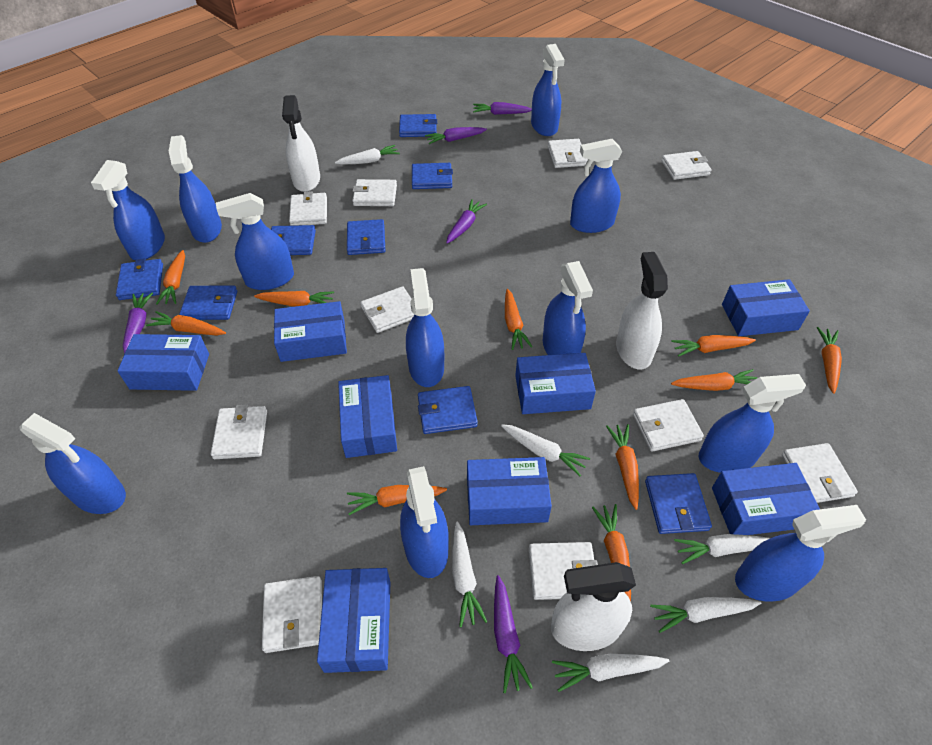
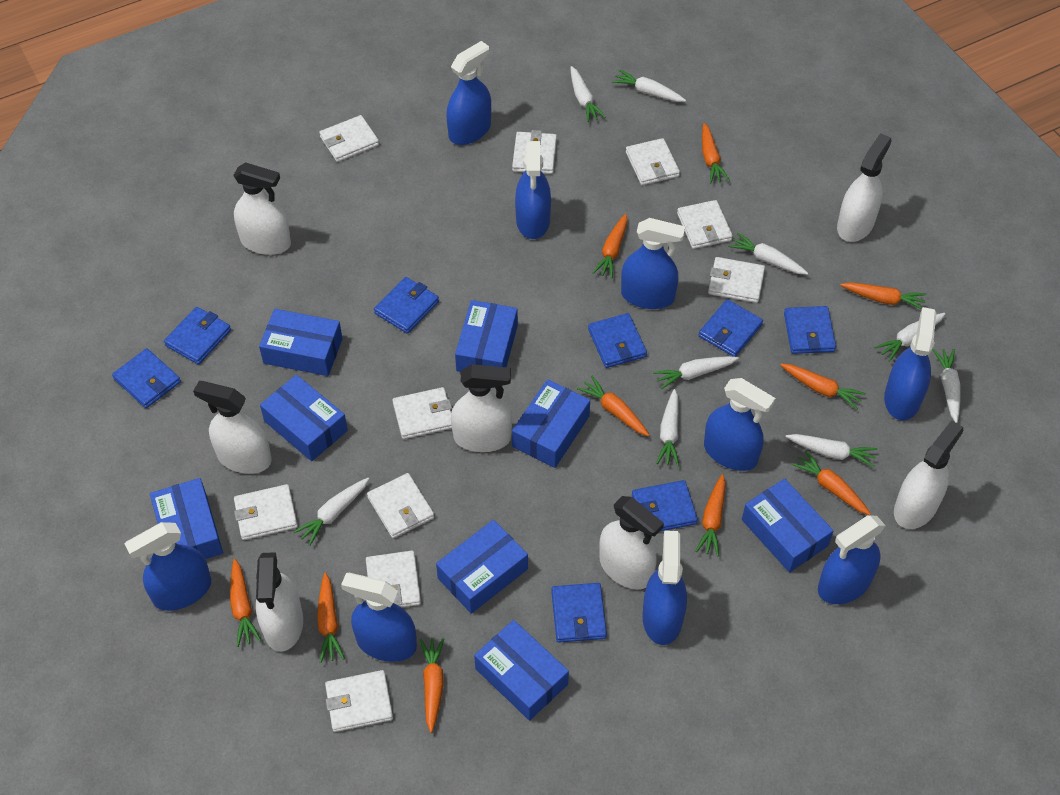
blue spray bottle: 11 -> 9
purple carrot: 5 -> 0
white carrot: 6 -> 9
white spray bottle: 3 -> 7

